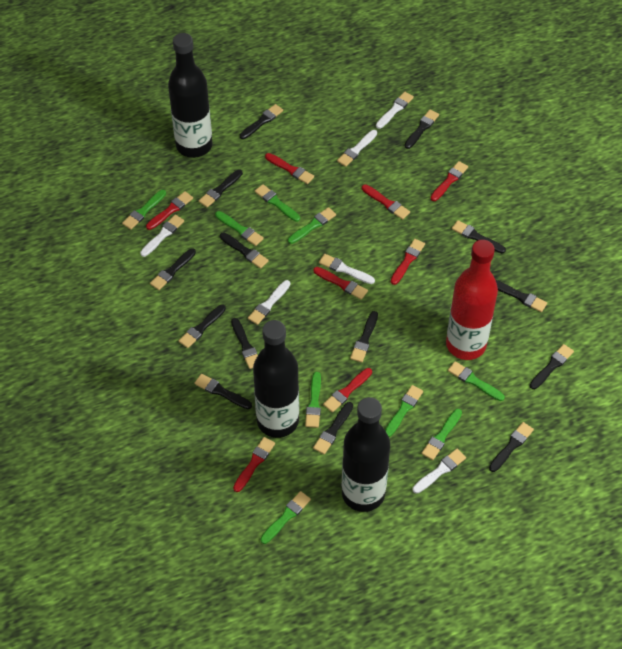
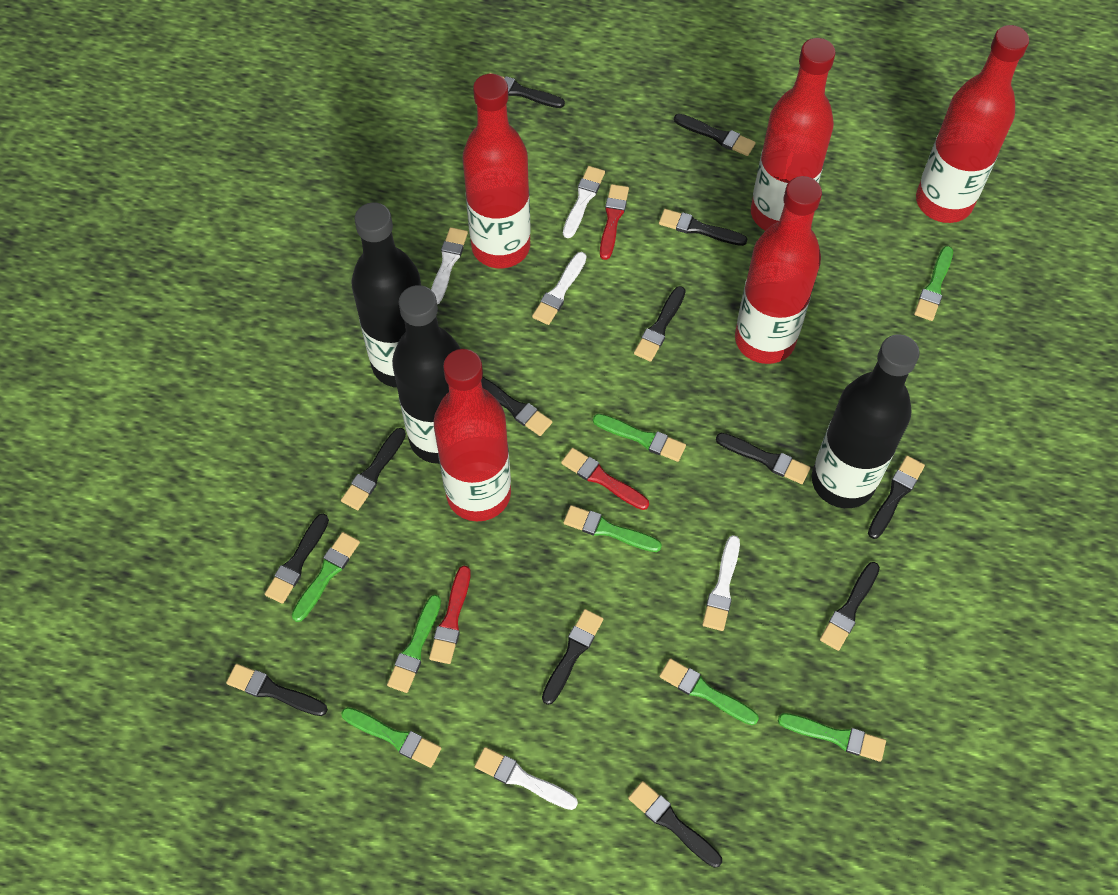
black brush: 14 -> 13
green brush: 9 -> 8
red bottle: 1 -> 5
red brush: 8 -> 3
white brush: 6 -> 5

